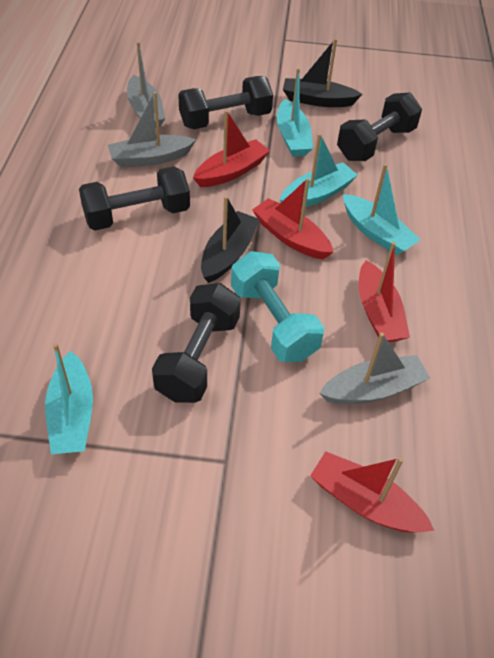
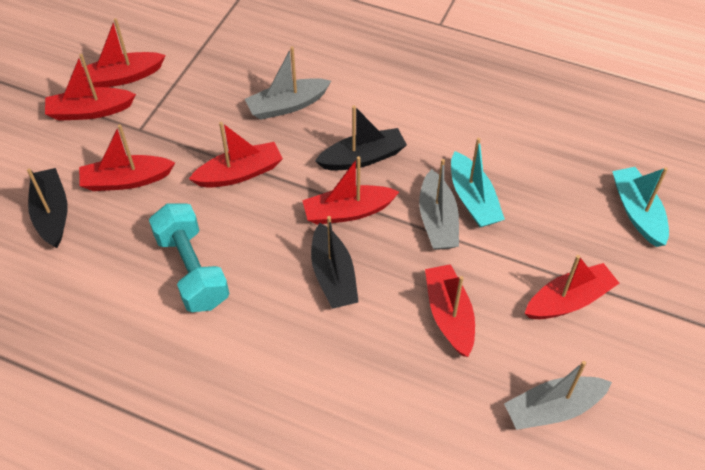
black boat: 2 -> 3
black dumbbell: 4 -> 0
red boat: 4 -> 7
turquoise boat: 4 -> 2

